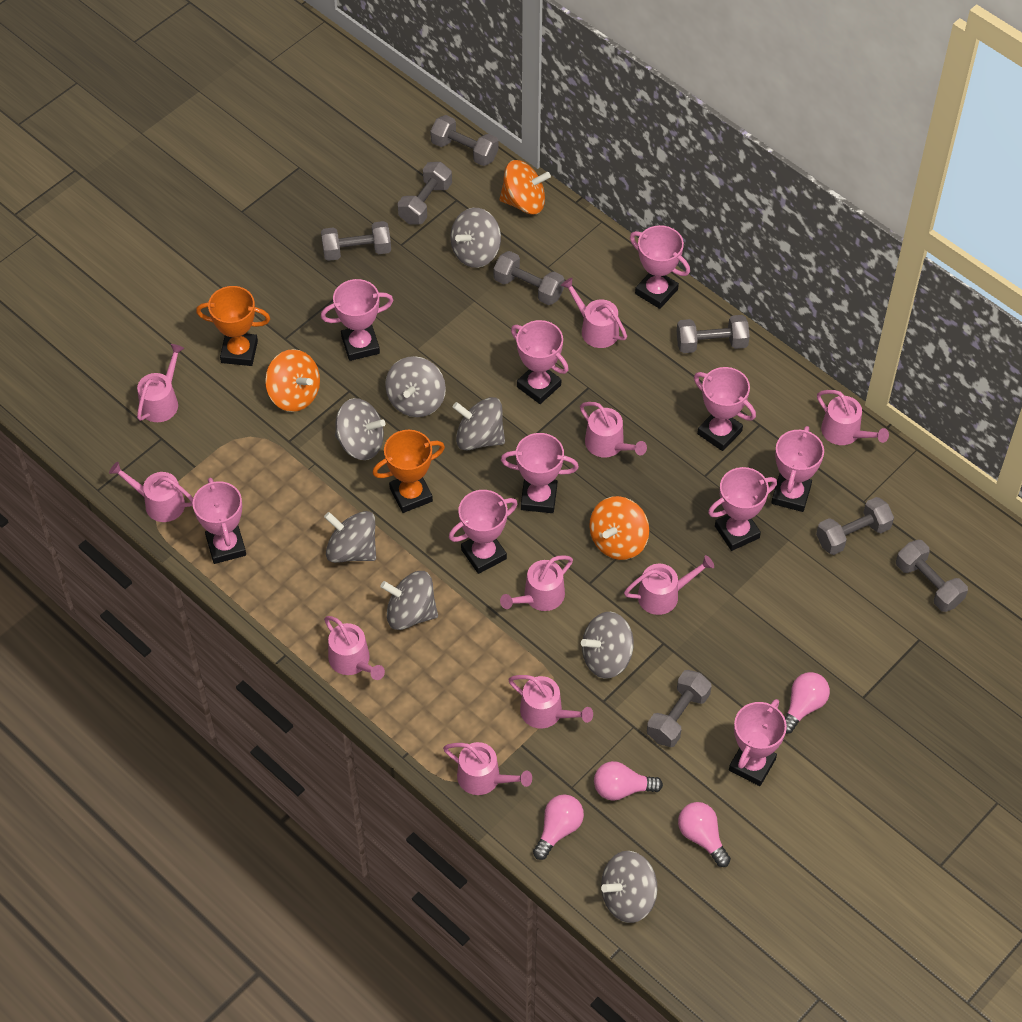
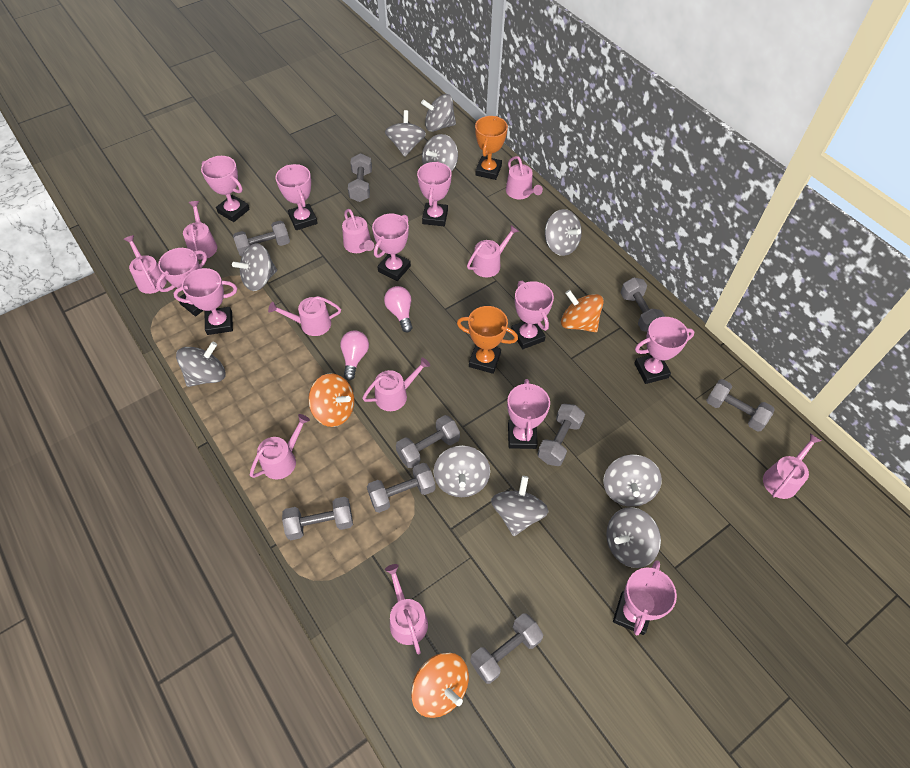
grey dumbbell: 8 -> 9
grey spinning top: 8 -> 10
pink light bulb: 4 -> 2

